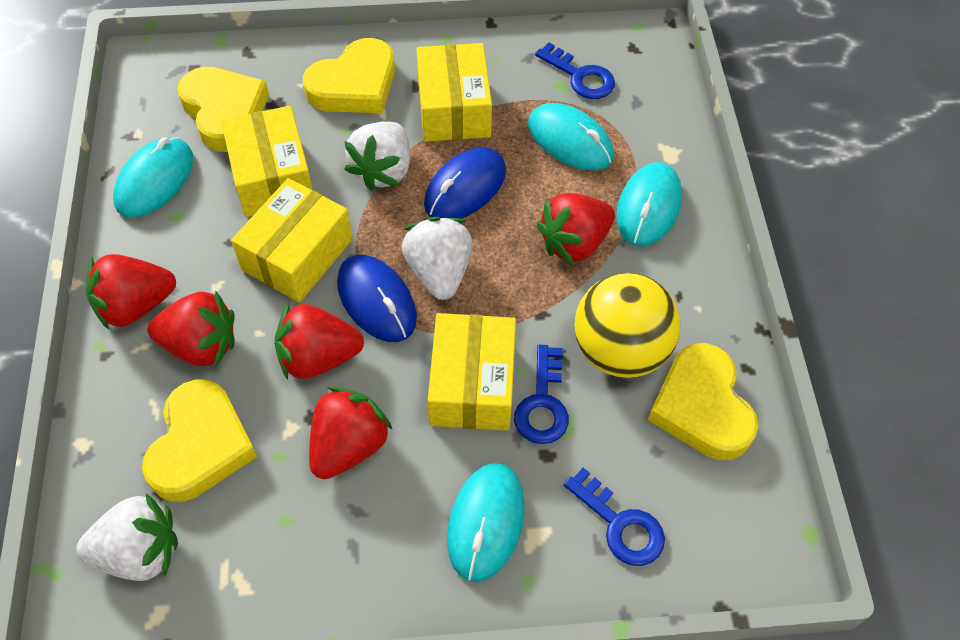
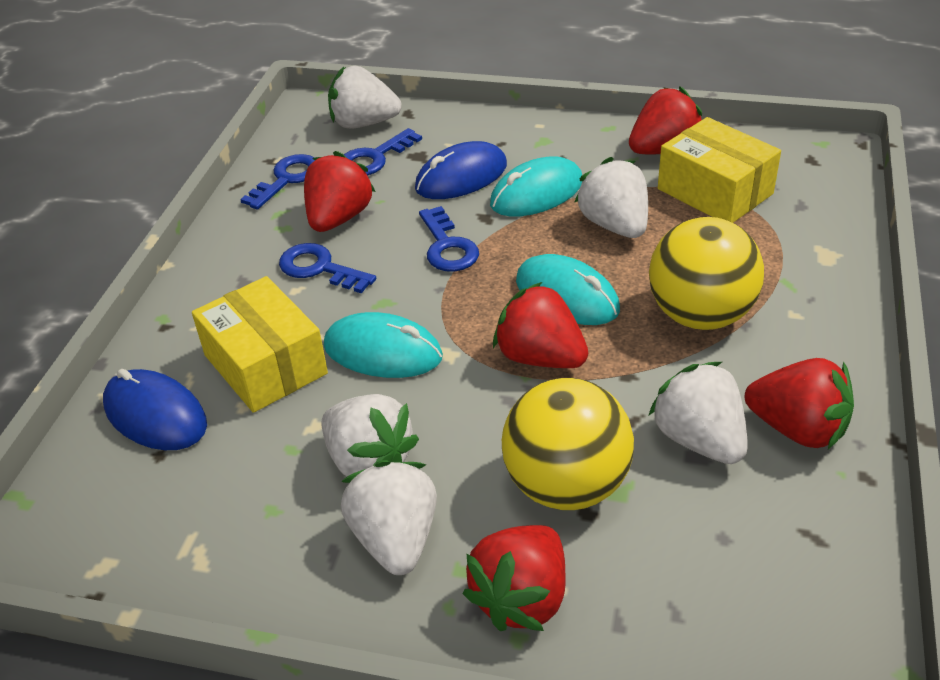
blue key: 3 -> 4
turquoise mouse: 4 -> 3
white strawberry: 3 -> 5
yellow ball: 1 -> 2
yellow box: 4 -> 2
yellow heart: 4 -> 0

